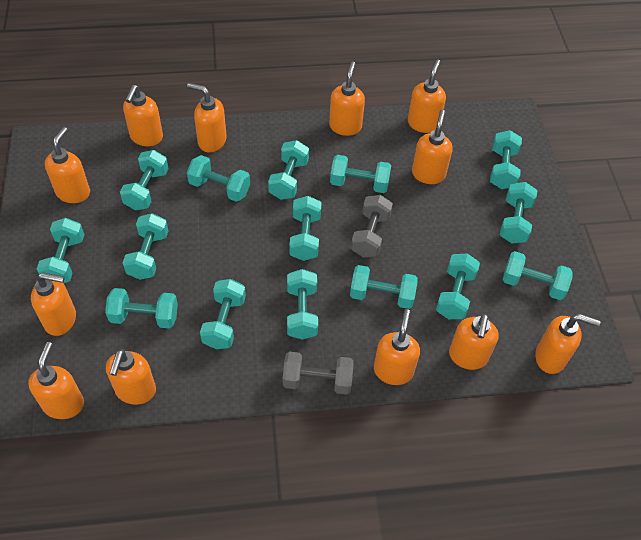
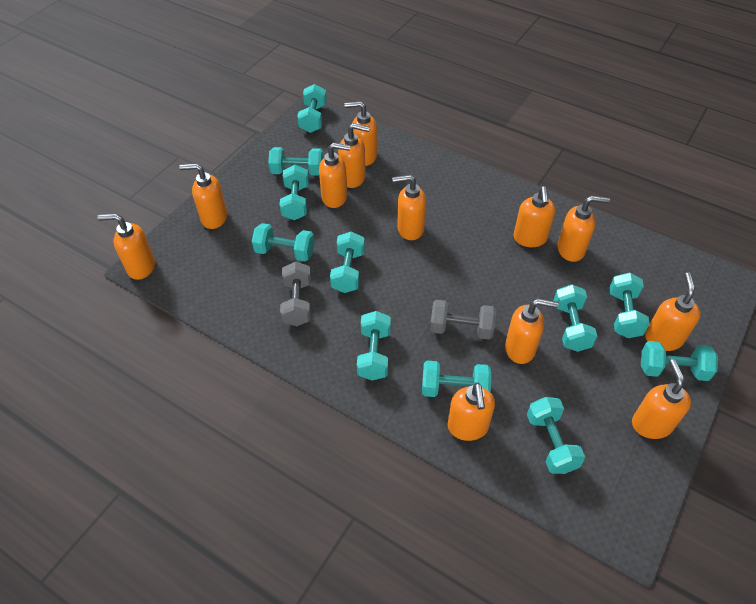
turquoise dumbbell: 15 -> 11

